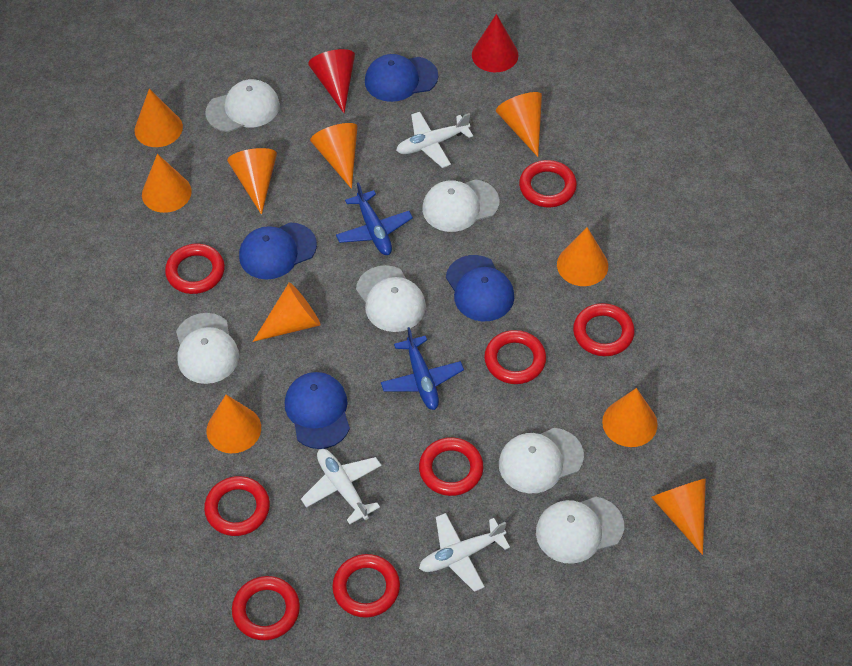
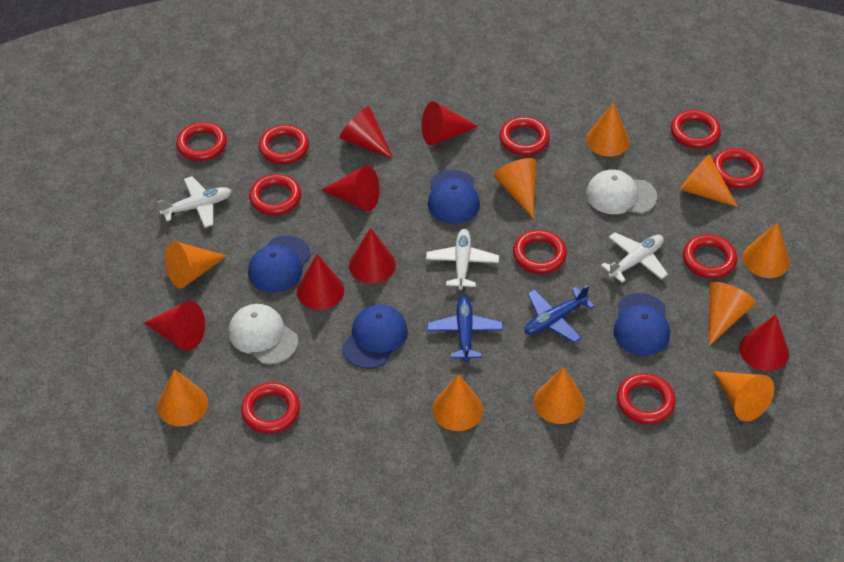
red cone: 2 -> 7
red ring: 8 -> 10
white cap: 6 -> 2

